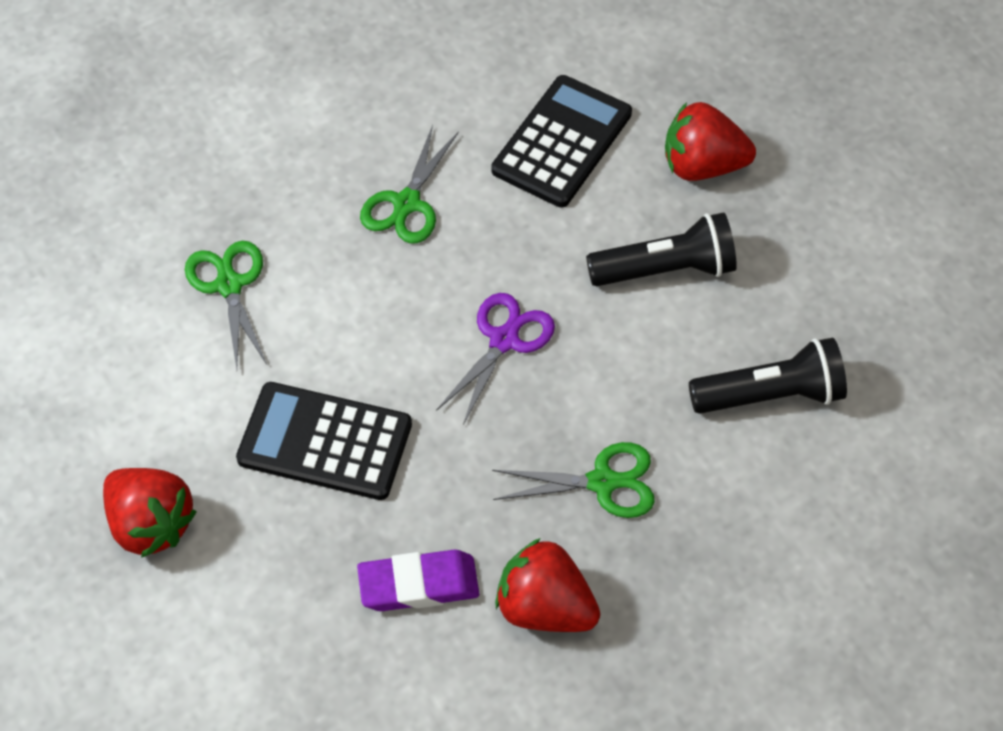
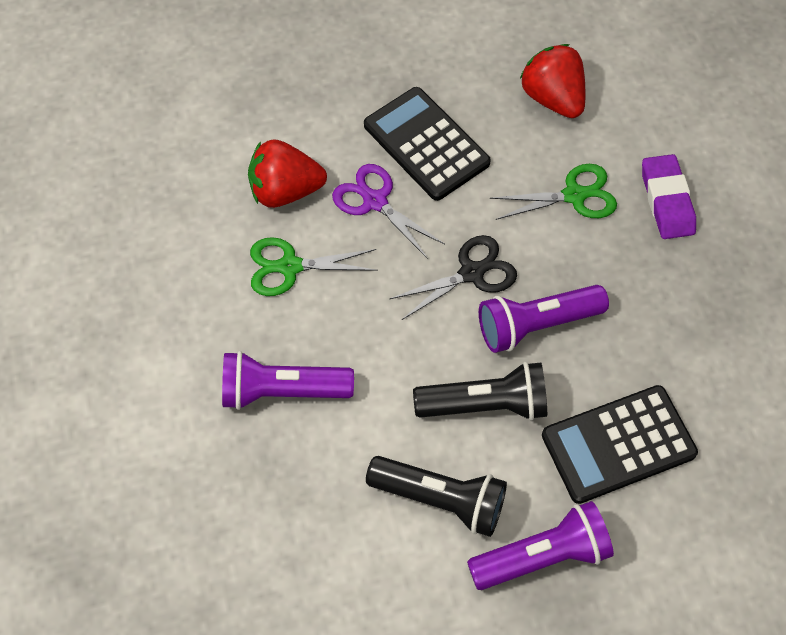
black scissors: 0 -> 1
green scissors: 3 -> 2
purple flashlight: 0 -> 3
red strawberry: 3 -> 2

